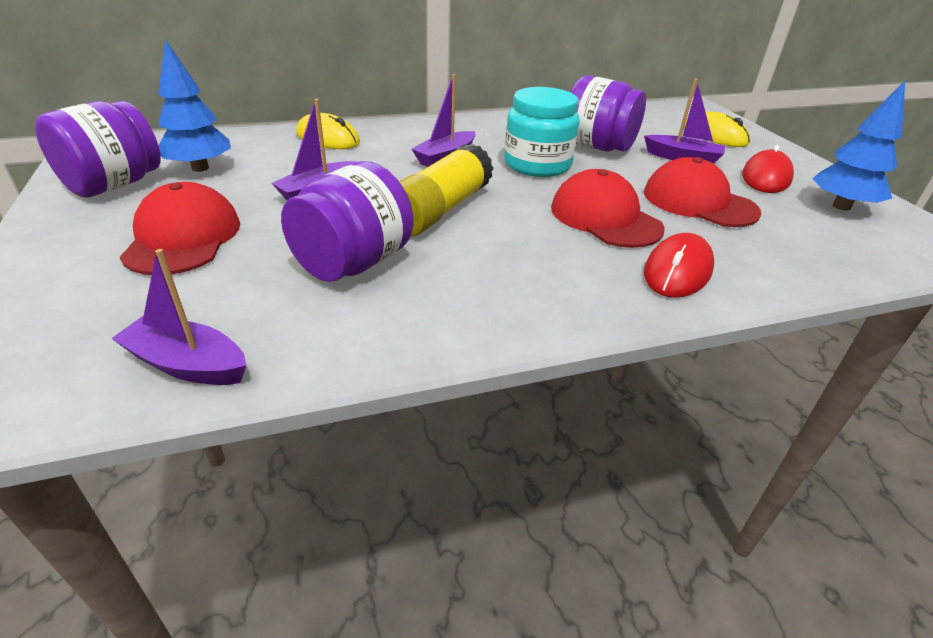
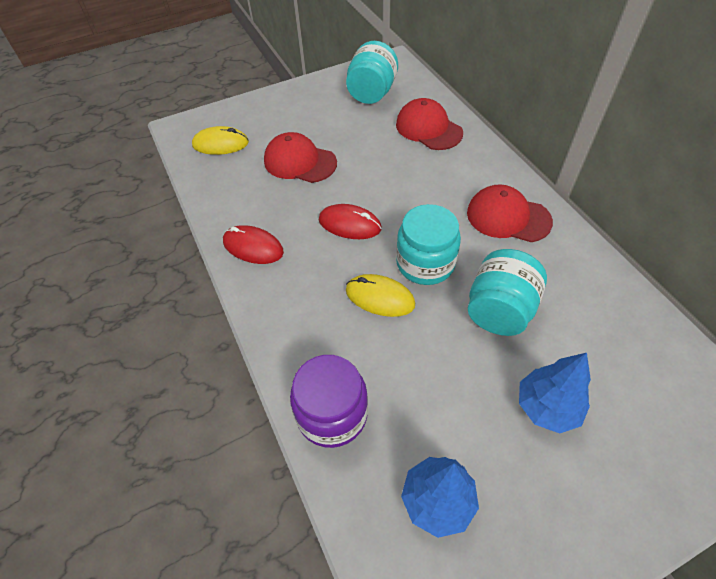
purple boat: 4 -> 0
purple jar: 3 -> 1
turquoise jar: 1 -> 3
yellow glue stick: 1 -> 0

